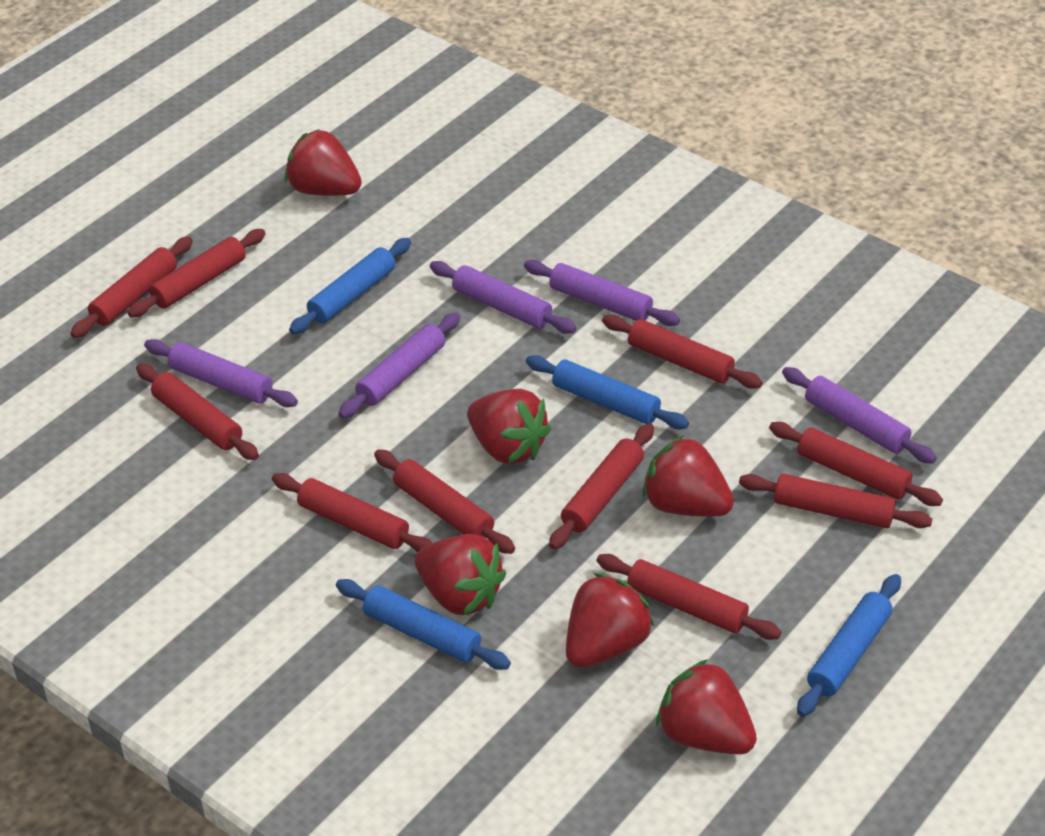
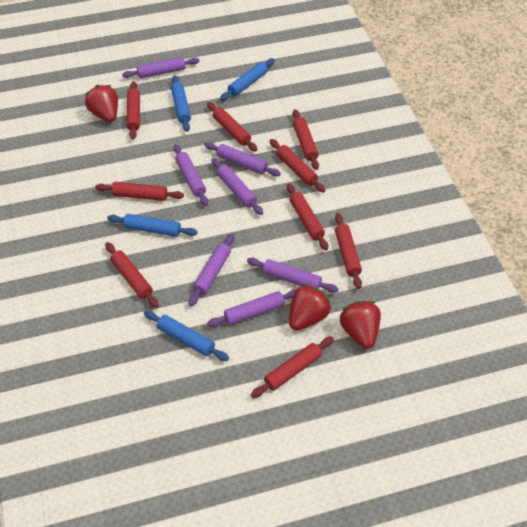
purple rolling pin: 5 -> 7
red rolling pin: 10 -> 9
red strawberry: 6 -> 3

